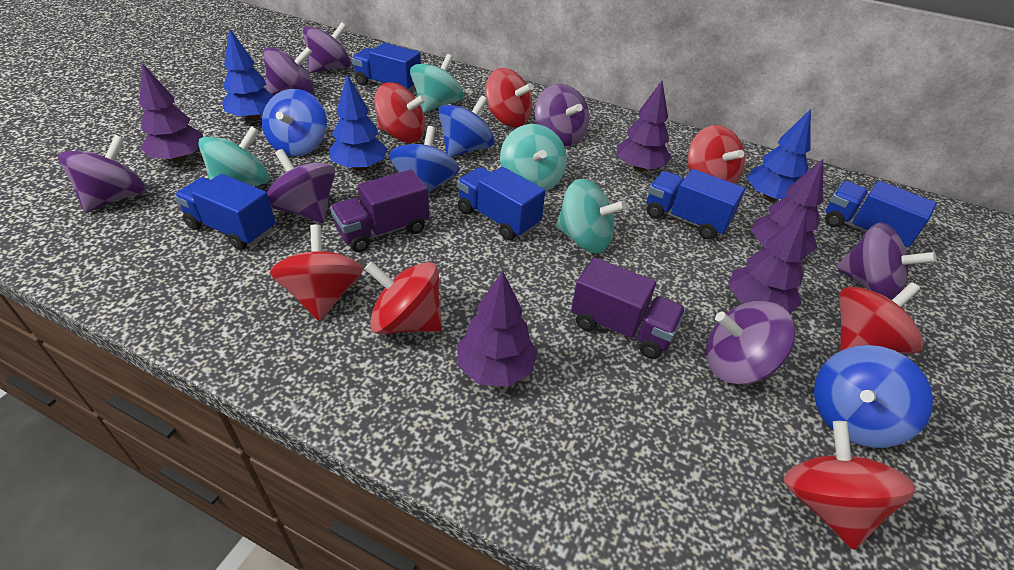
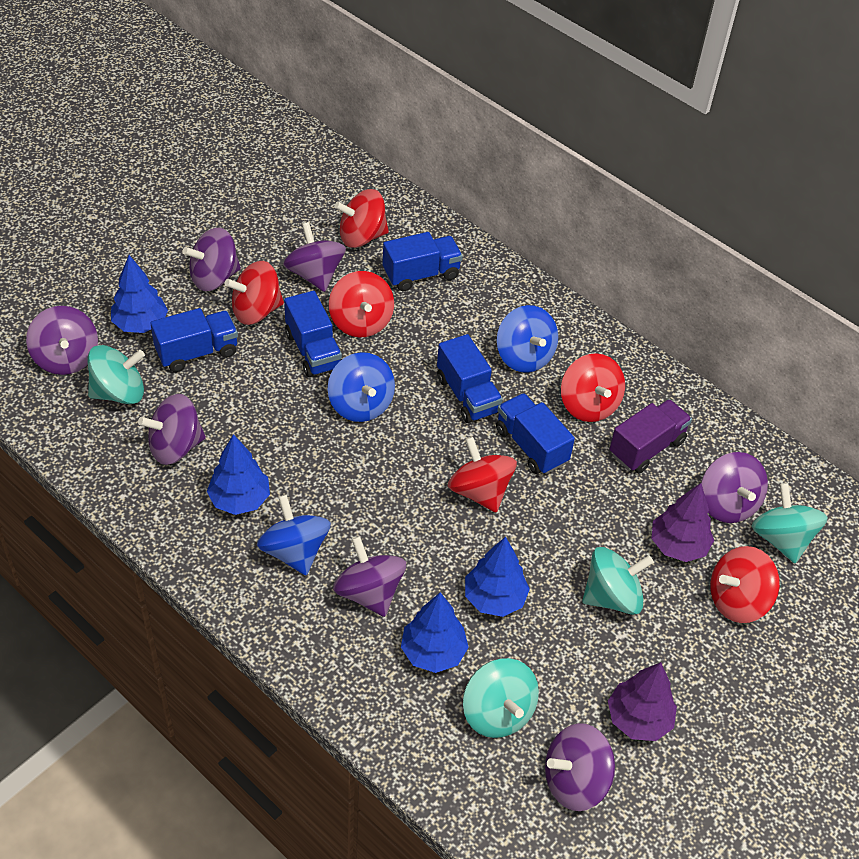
blue spinning top: 4 -> 3
blue tree: 3 -> 4
purple tree: 5 -> 2
purple truck: 2 -> 1
red spinning top: 7 -> 6

